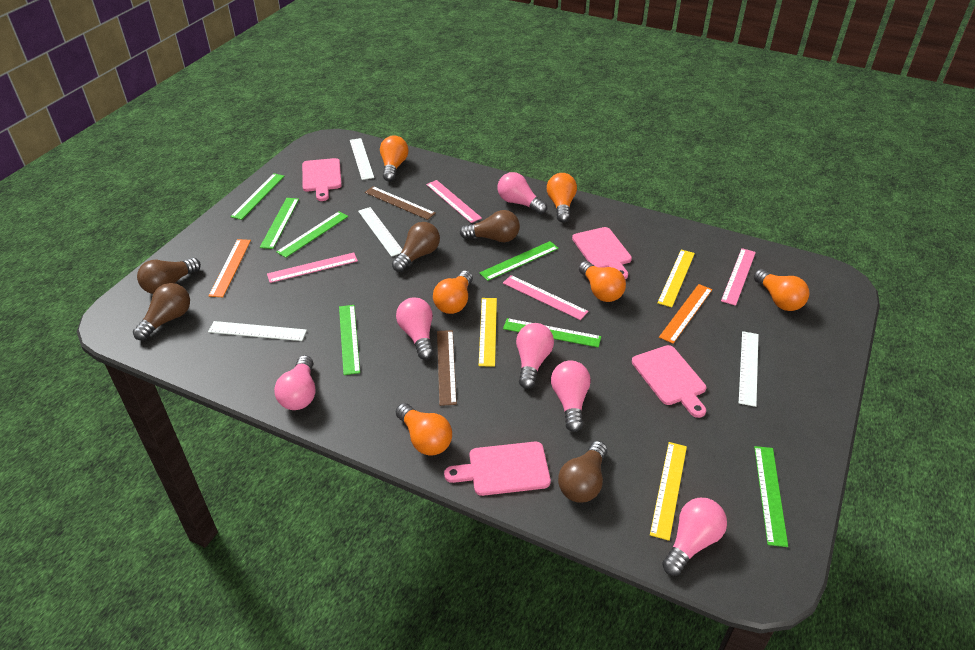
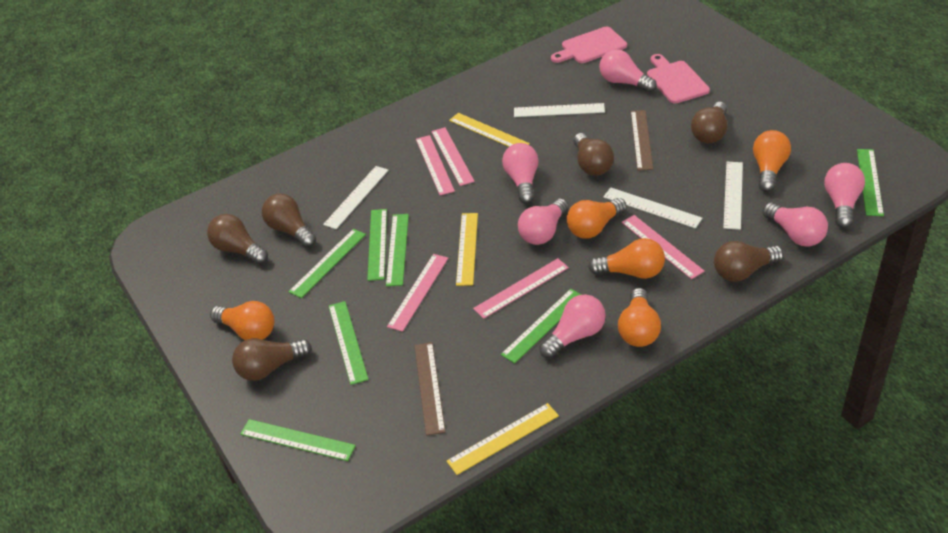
brown light bulb: 5 -> 6
orange light bulb: 6 -> 5
orange ruler: 2 -> 0
pink cutting board: 4 -> 2
pink ruler: 4 -> 5

